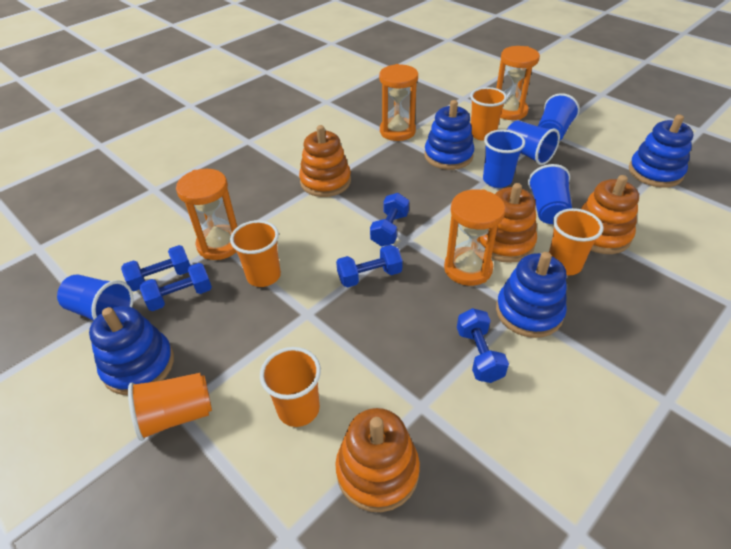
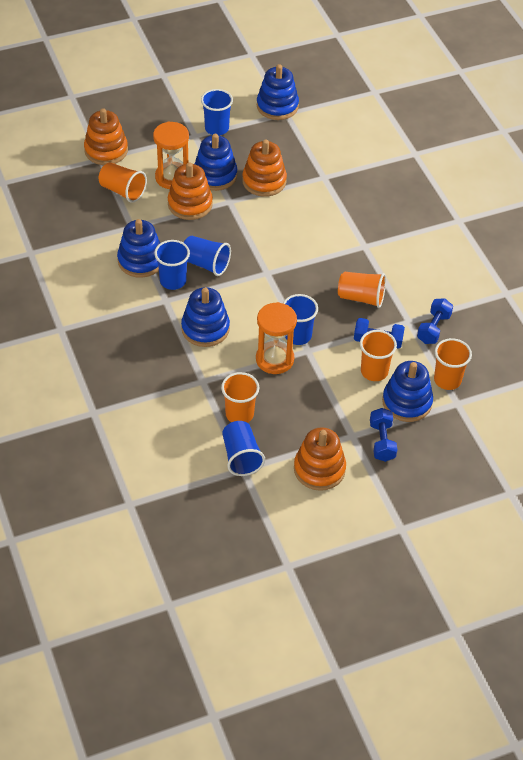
blue dumbbell: 5 -> 3
blue stacking toy: 4 -> 5
orange hourglass: 4 -> 2

